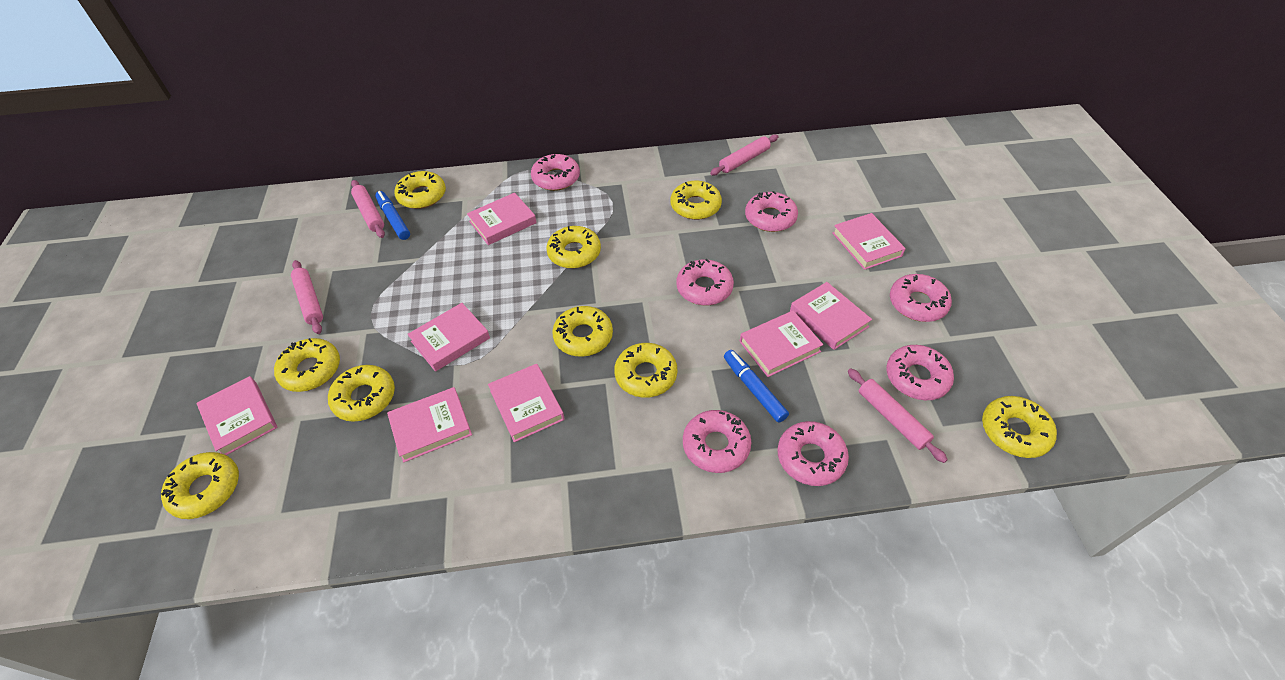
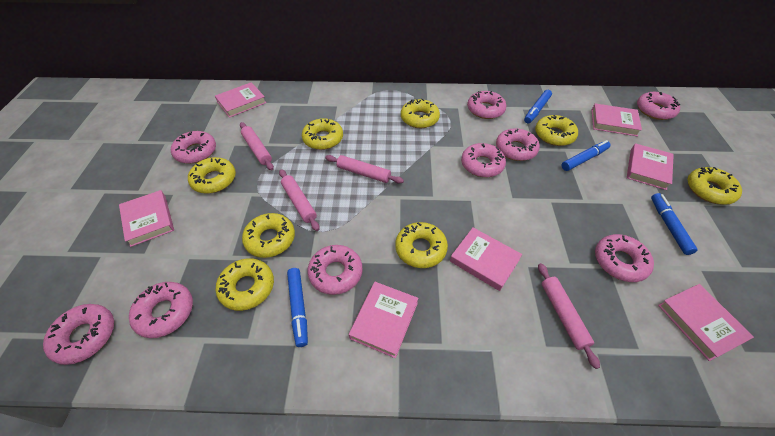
blue marker: 2 -> 4
pink book: 8 -> 7
pink donut: 7 -> 9
yellow donut: 9 -> 8

